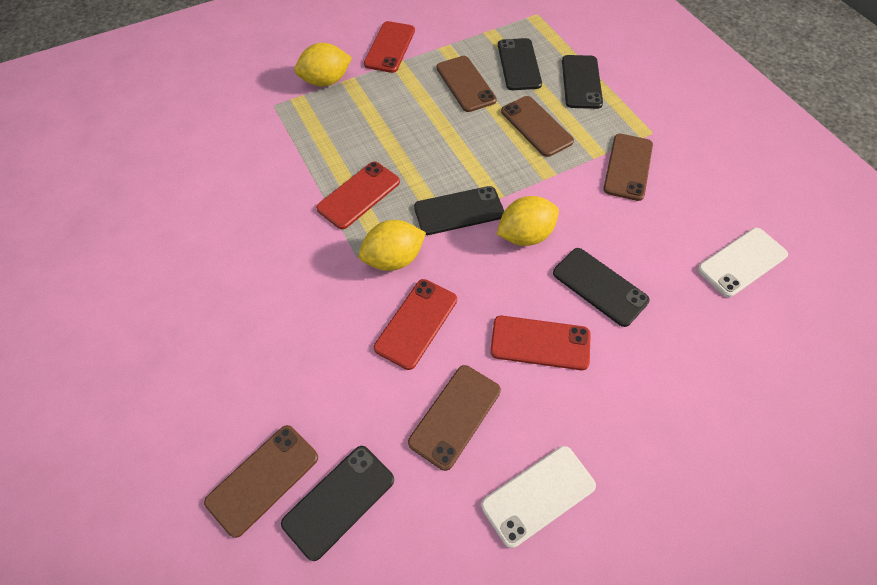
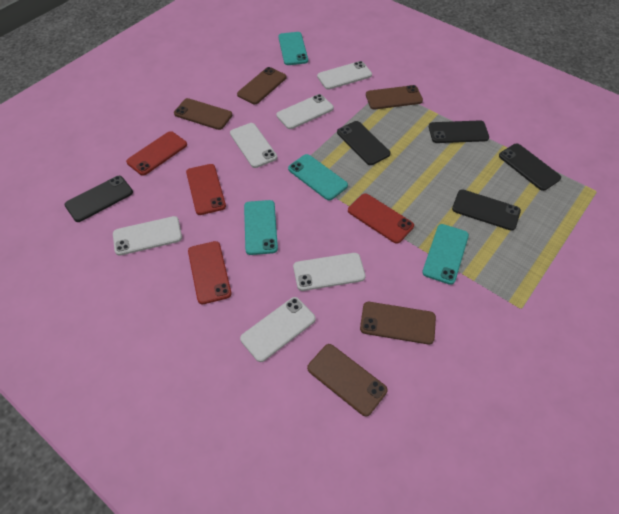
turquoise phone: 0 -> 4
white phone: 2 -> 6
yellow lemon: 3 -> 0

